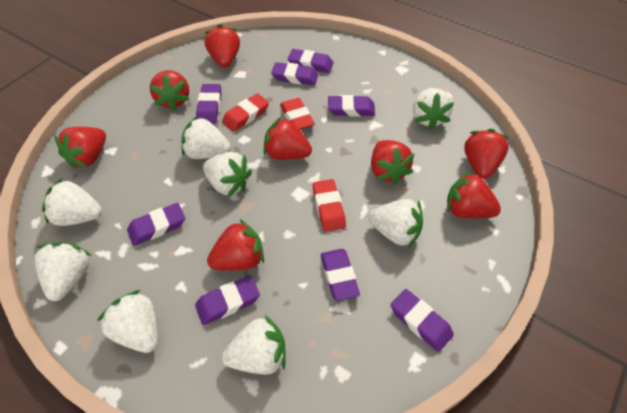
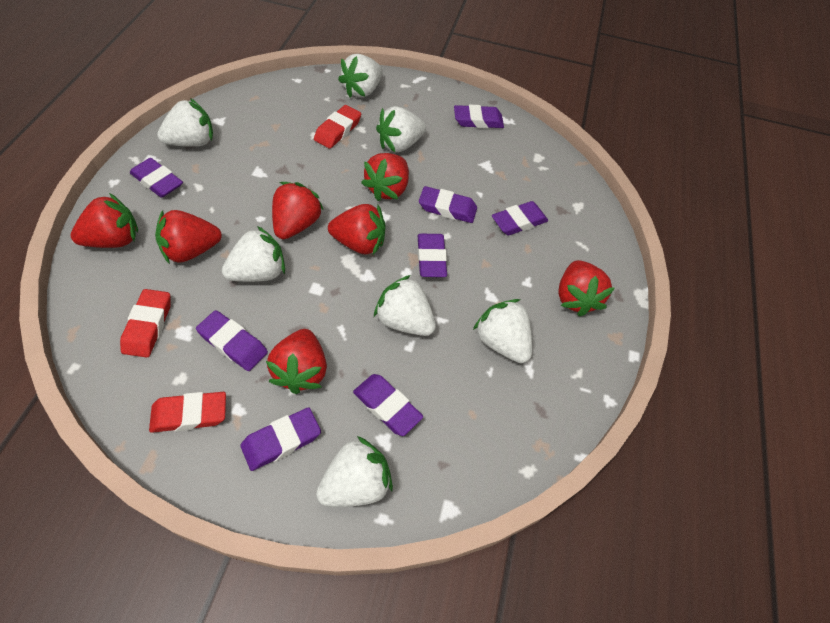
red strawberry: 8 -> 7
white strawberry: 8 -> 7

